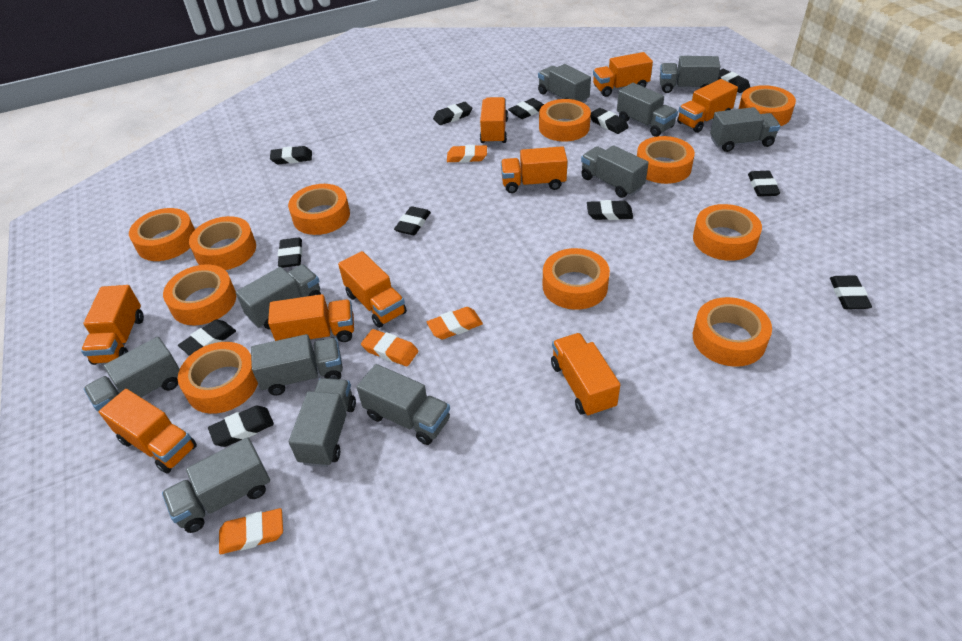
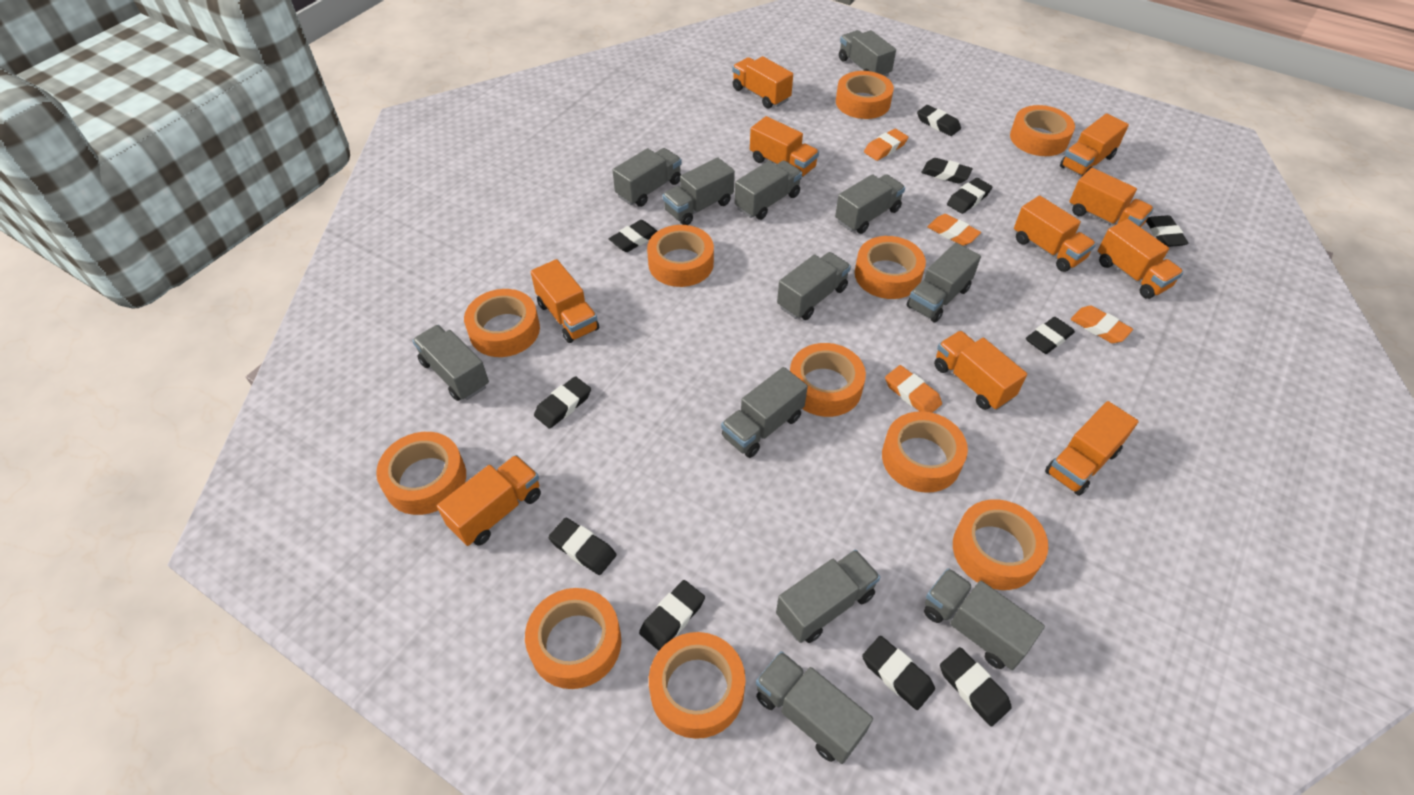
black eraser: 12 -> 11
grey truck: 11 -> 12
orange truck: 9 -> 10

